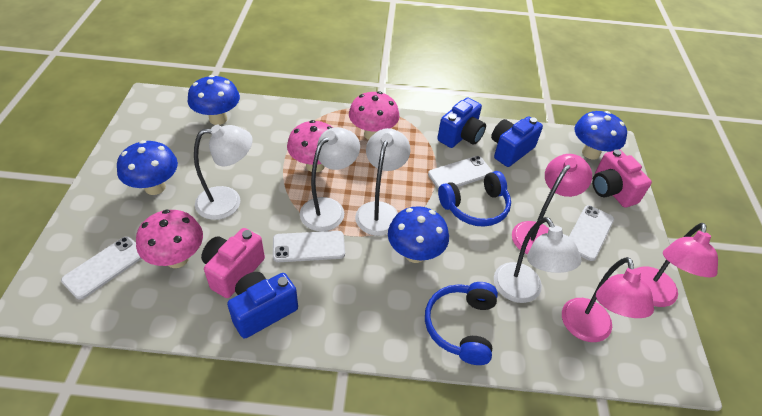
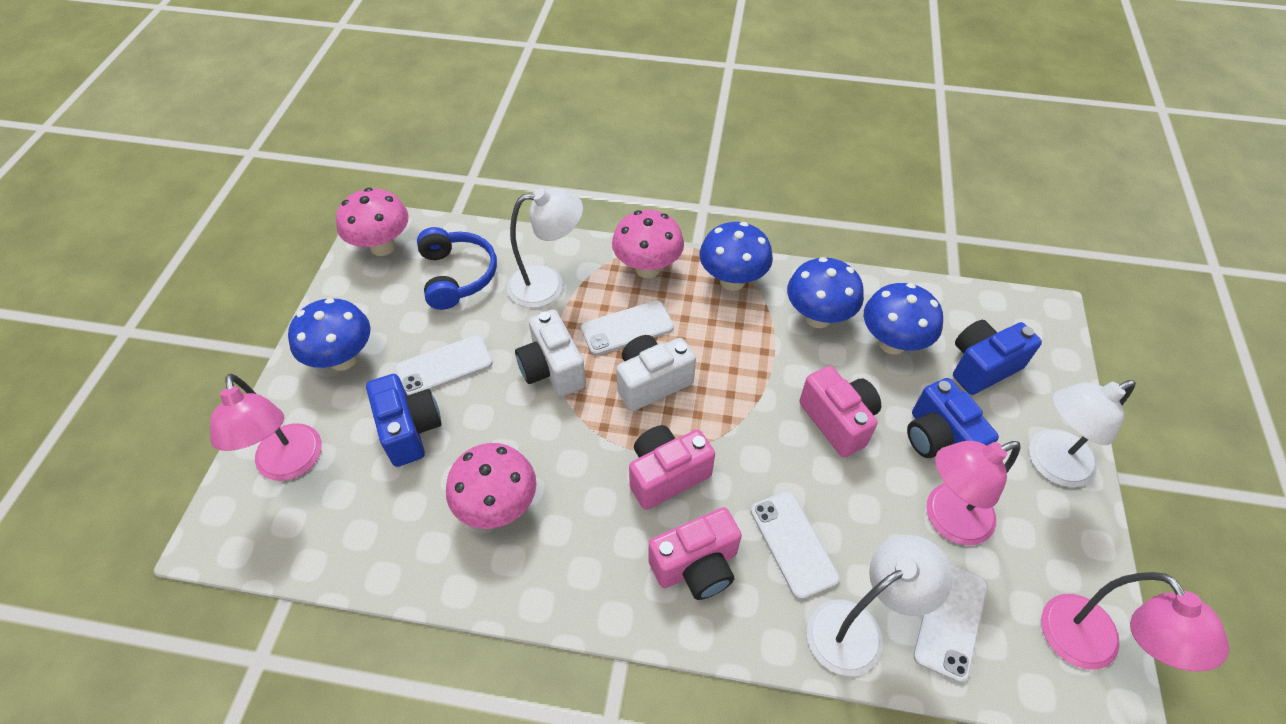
blue headphones: 2 -> 1
pink camera: 2 -> 3
white camera: 0 -> 2
white lamp: 4 -> 3

